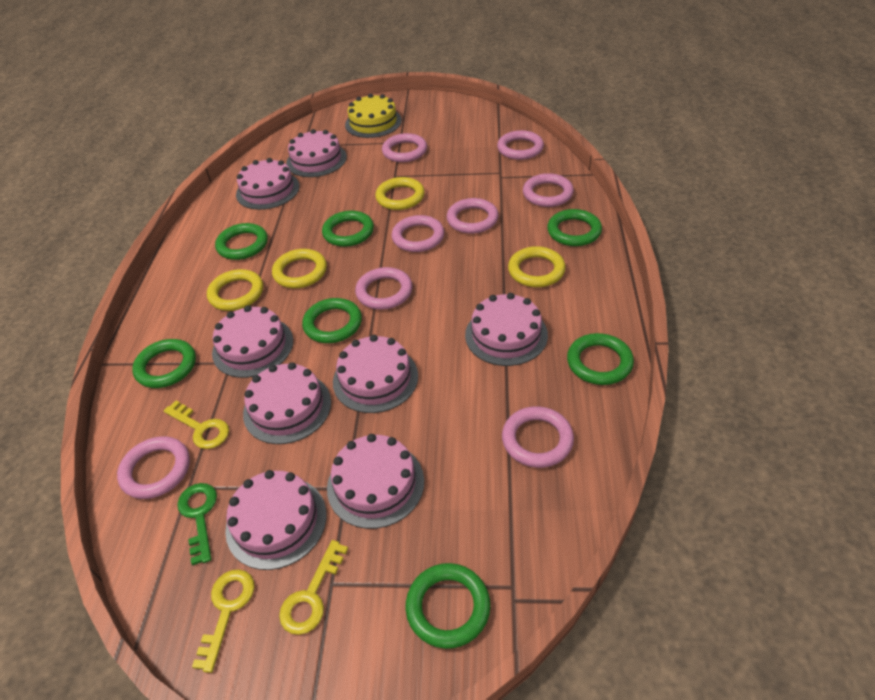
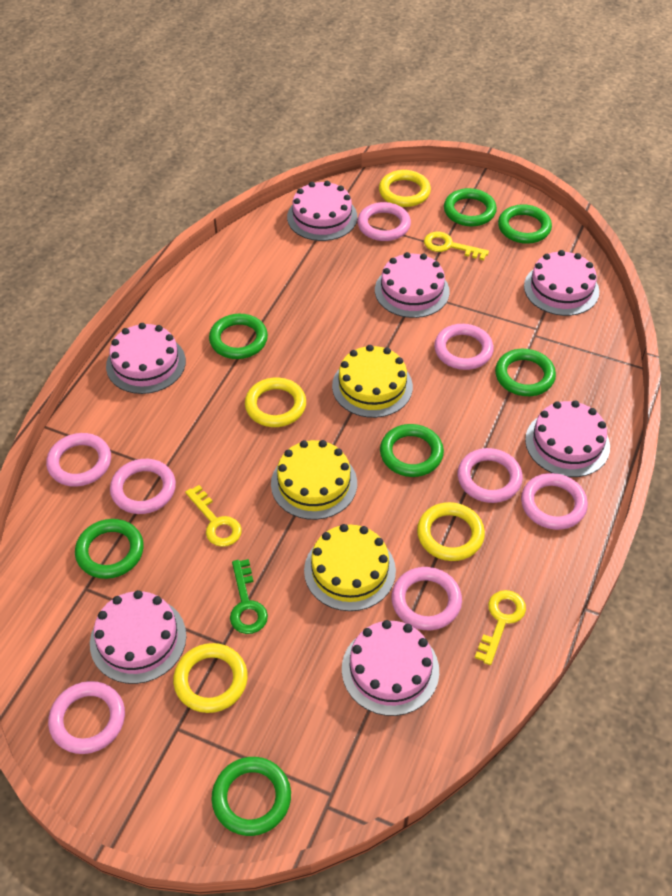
pink cake: 8 -> 7
yellow cake: 1 -> 3

